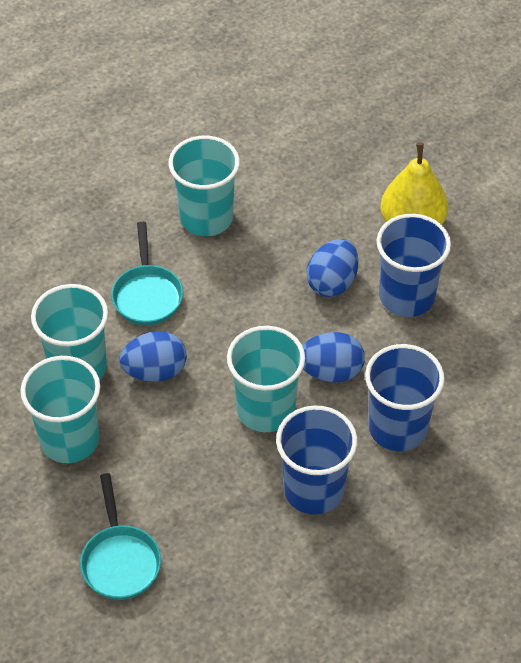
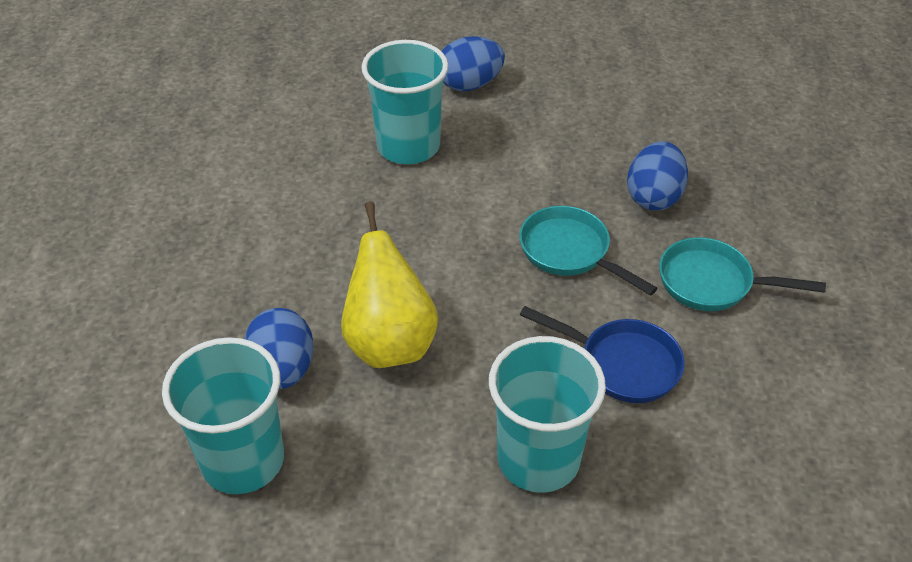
blue cup: 3 -> 0
blue pan: 0 -> 1
turquoise cup: 4 -> 3

